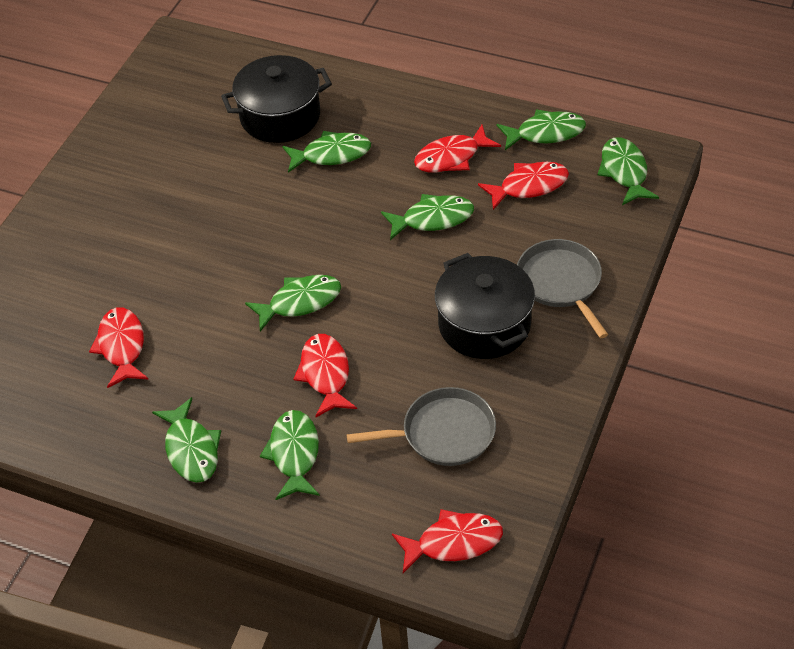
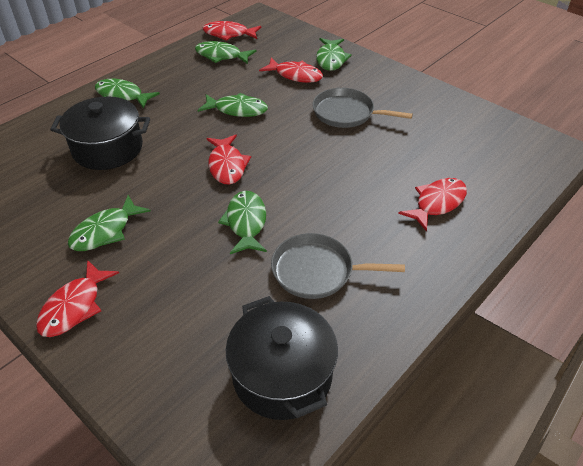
green fish: 7 -> 6

